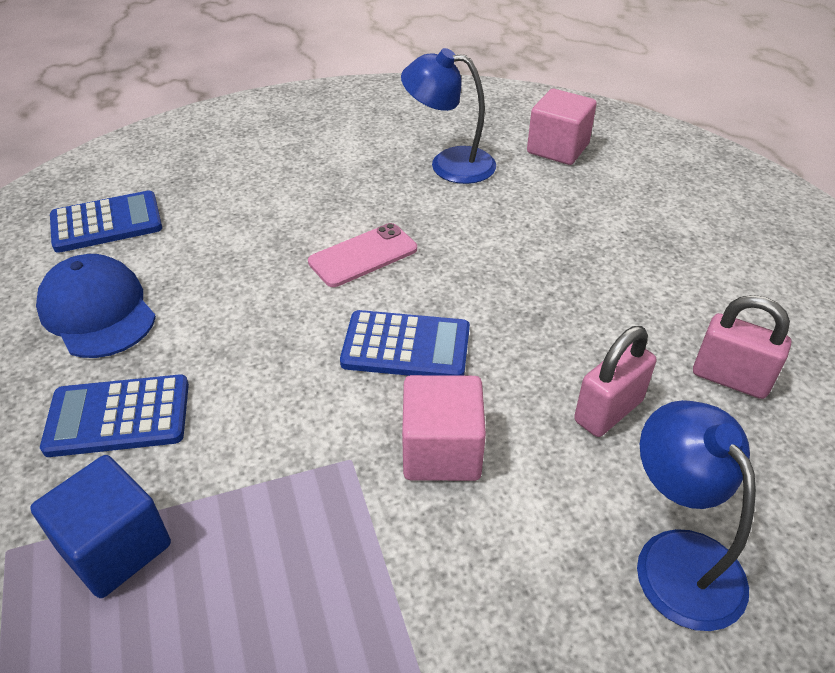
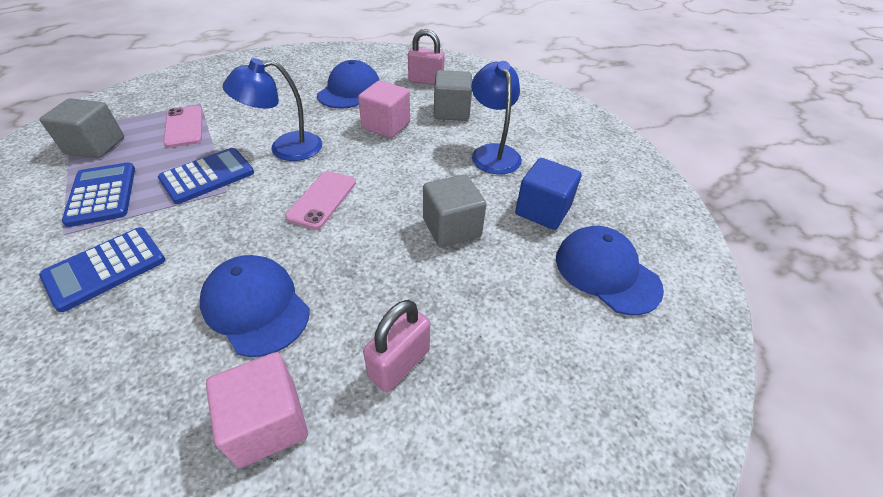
blue cap: 1 -> 3
grey cube: 0 -> 3
pink phone: 1 -> 2

